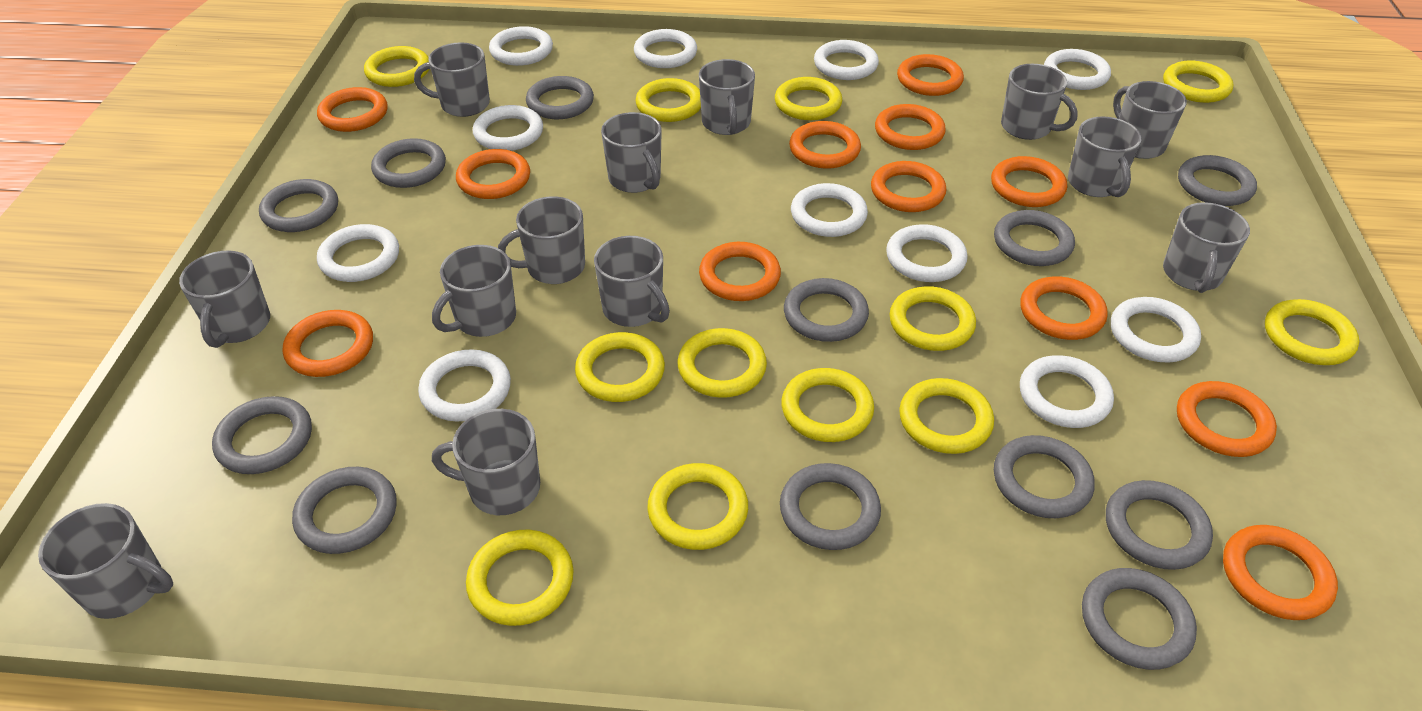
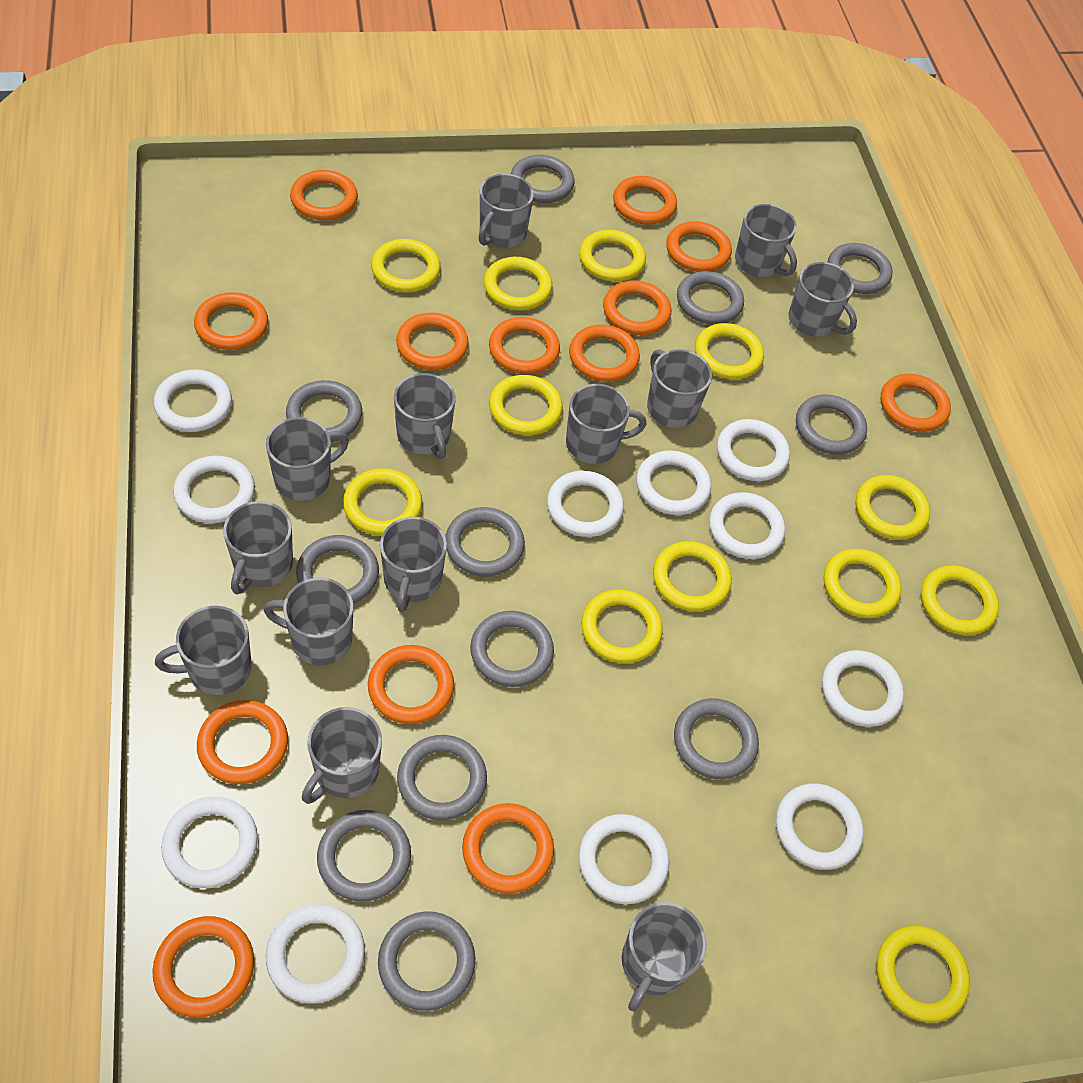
orange ring: 12 -> 13

